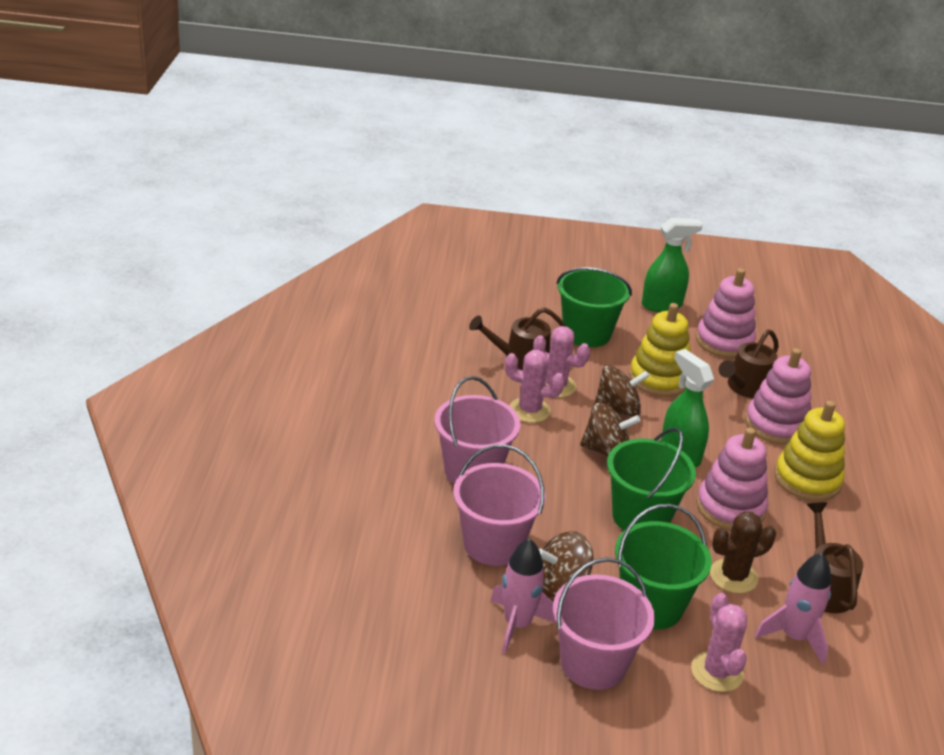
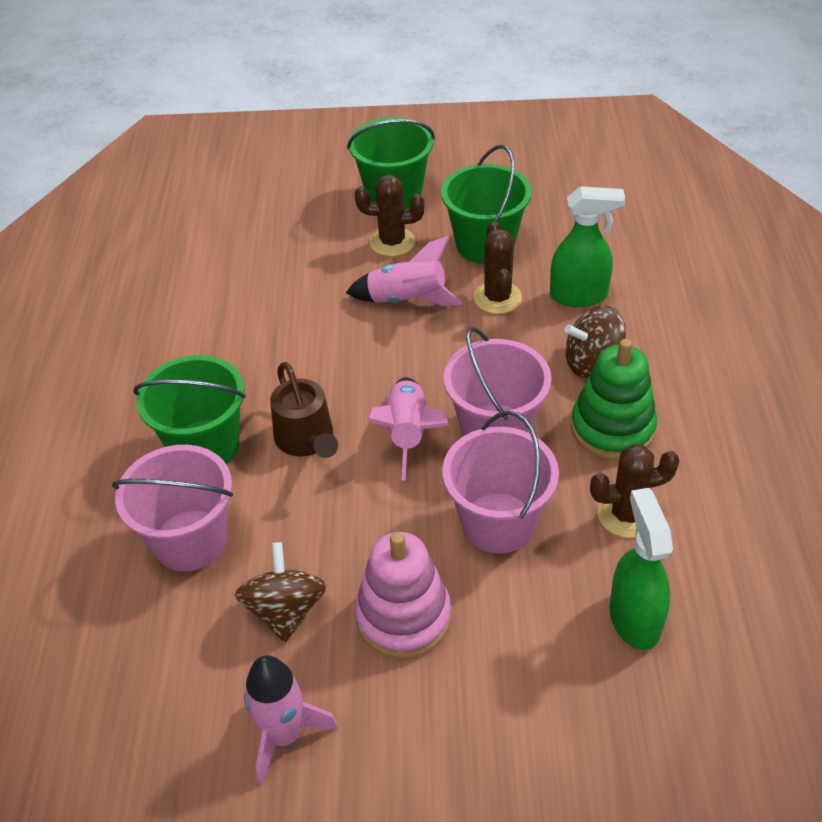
brown cactus: 1 -> 3
brown spinning top: 3 -> 2
brown watering can: 3 -> 1
green stacking toy: 0 -> 1
pink cactus: 3 -> 0
pink rocket: 2 -> 3
pink stacking toy: 3 -> 1
yellow stacking toy: 2 -> 0

